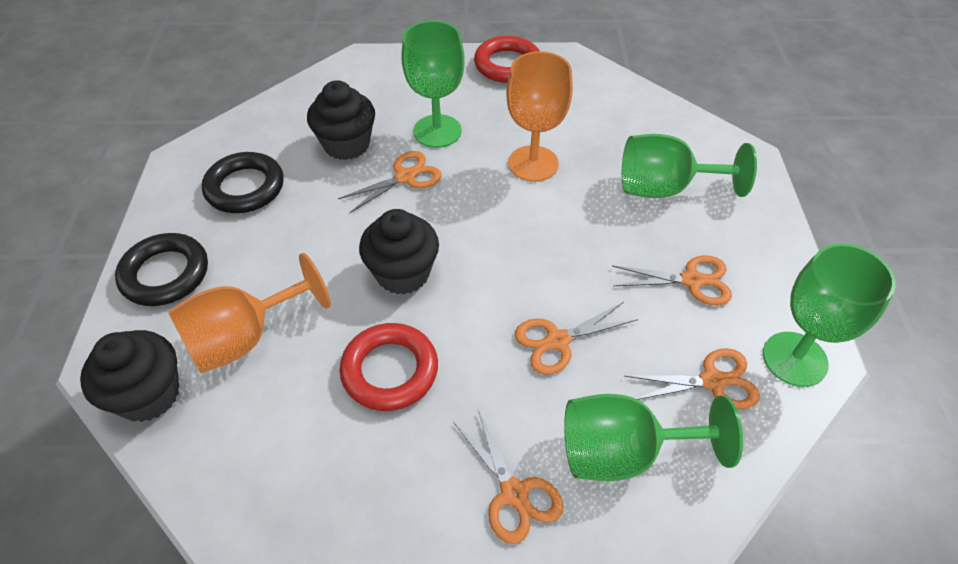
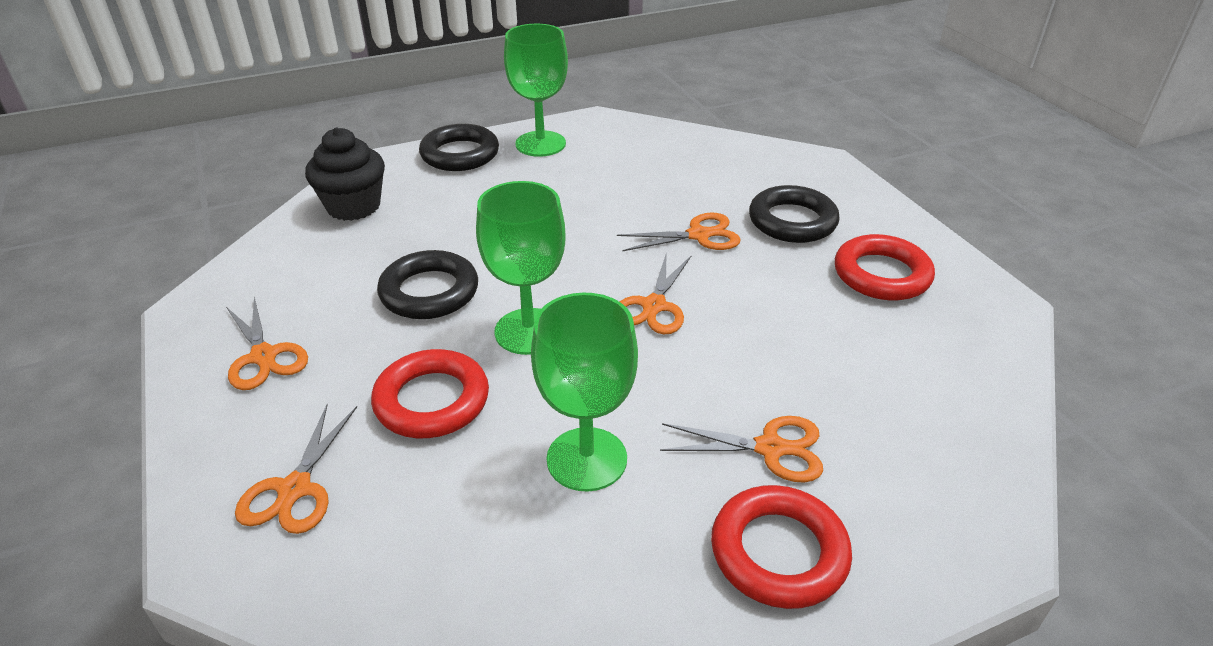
black cupcake: 3 -> 1
black ring: 2 -> 3
green goblet: 4 -> 3
orange goblet: 2 -> 0
red ring: 2 -> 3

